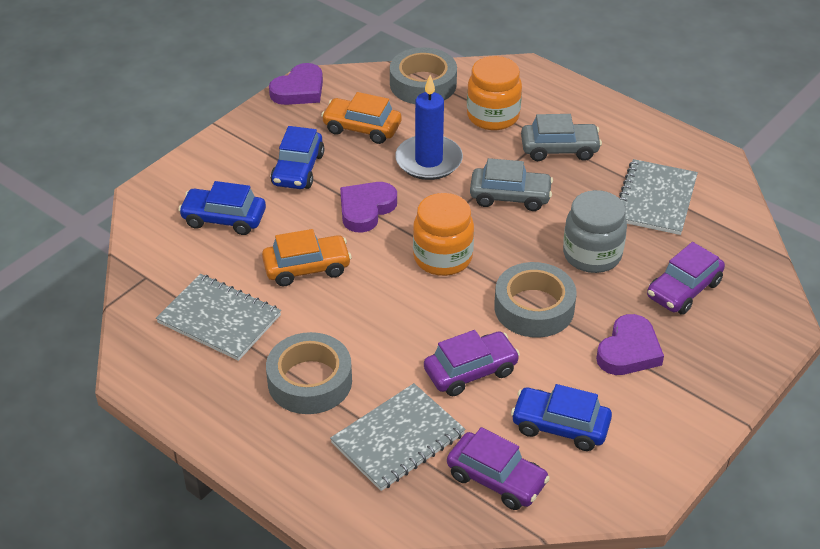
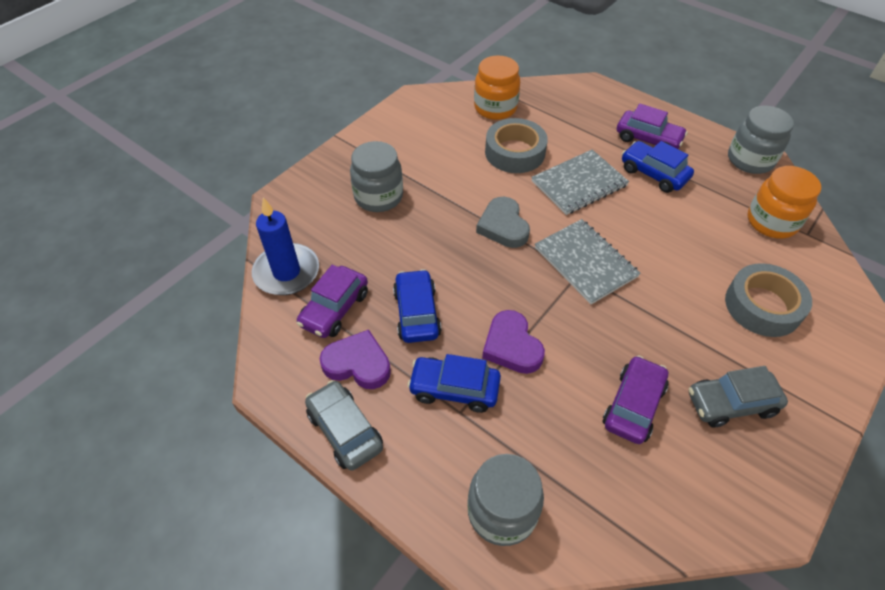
grey heart: 0 -> 1
grey jar: 1 -> 3
grey notebook: 3 -> 2
grey tape: 3 -> 2
orange car: 2 -> 0
purple heart: 3 -> 2

